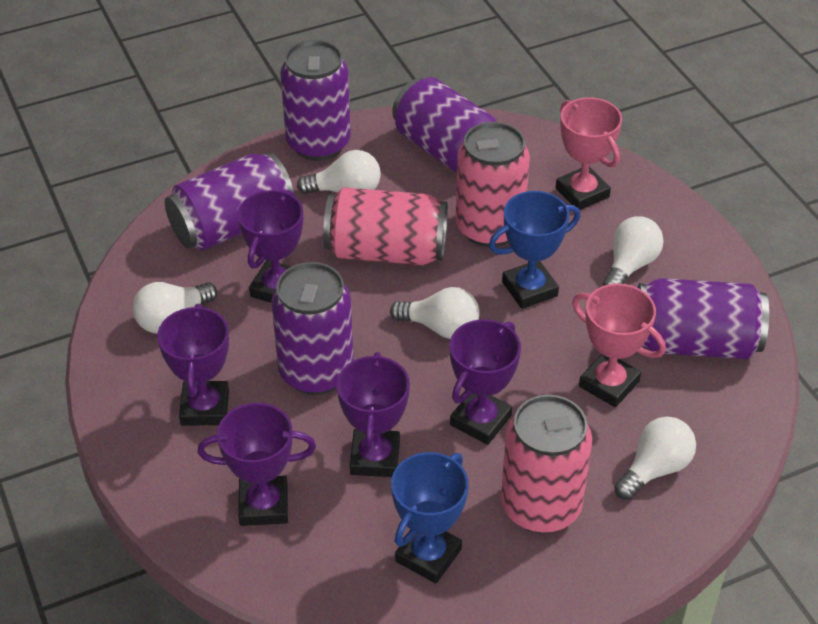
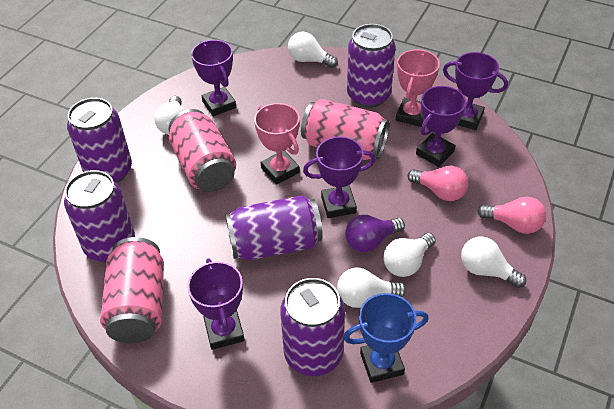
blue trophy: 2 -> 1
pink light bulb: 0 -> 2
purple light bulb: 0 -> 1

